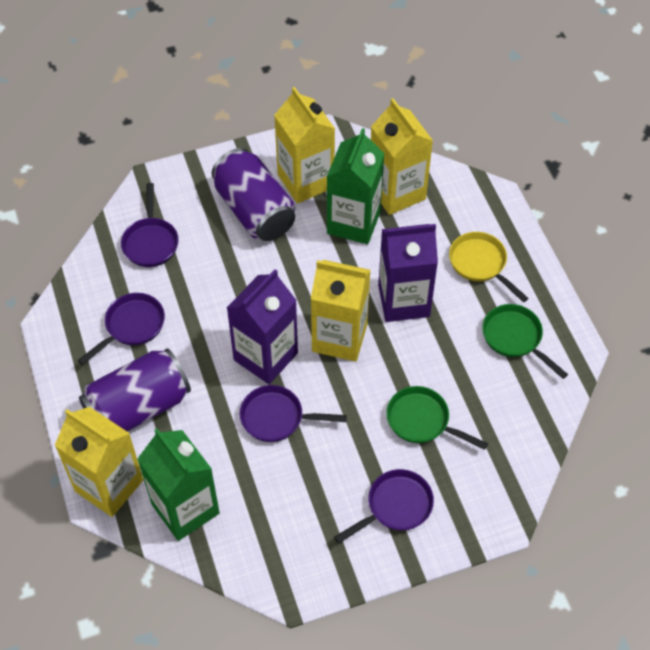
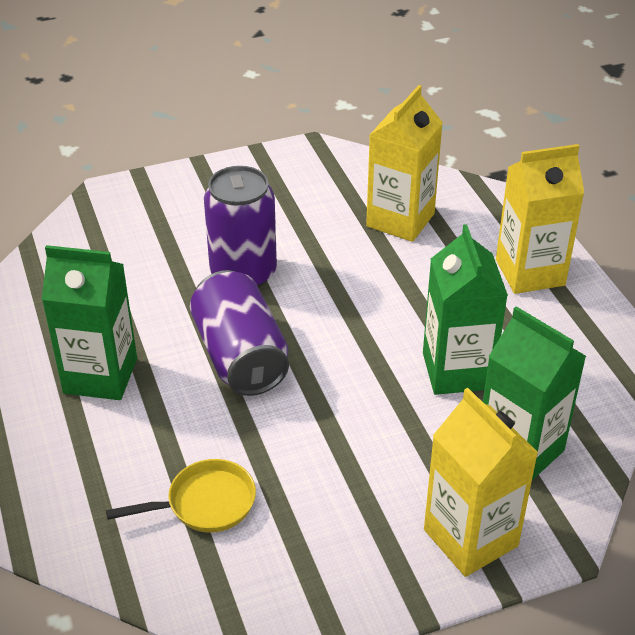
green carton: 2 -> 3
green pan: 2 -> 0
purple carton: 2 -> 0
purple pan: 4 -> 0
yellow carton: 4 -> 3

